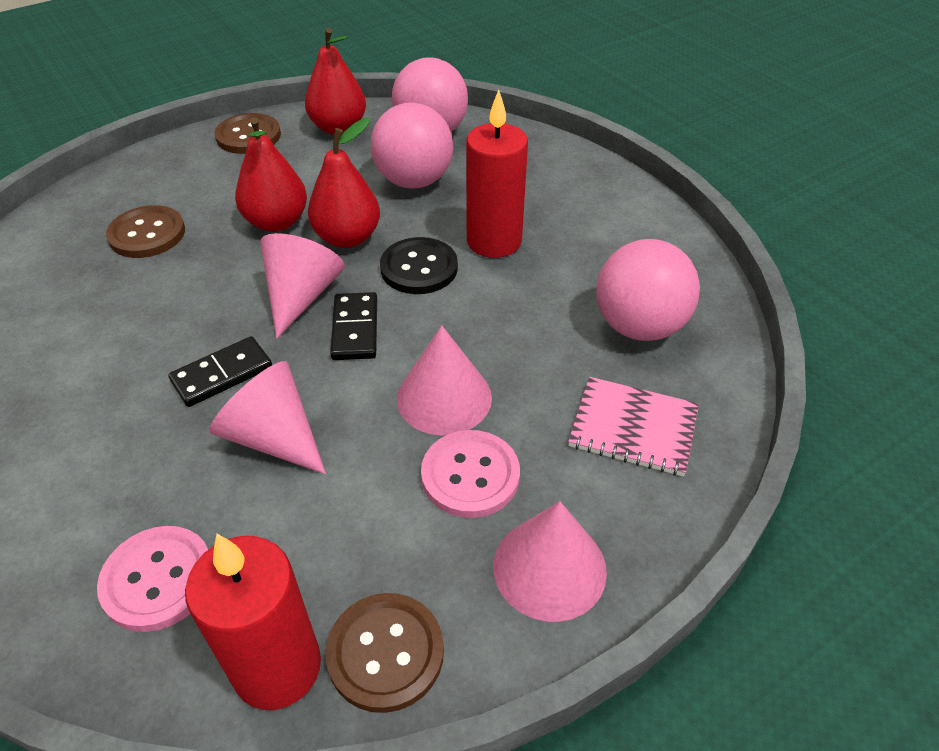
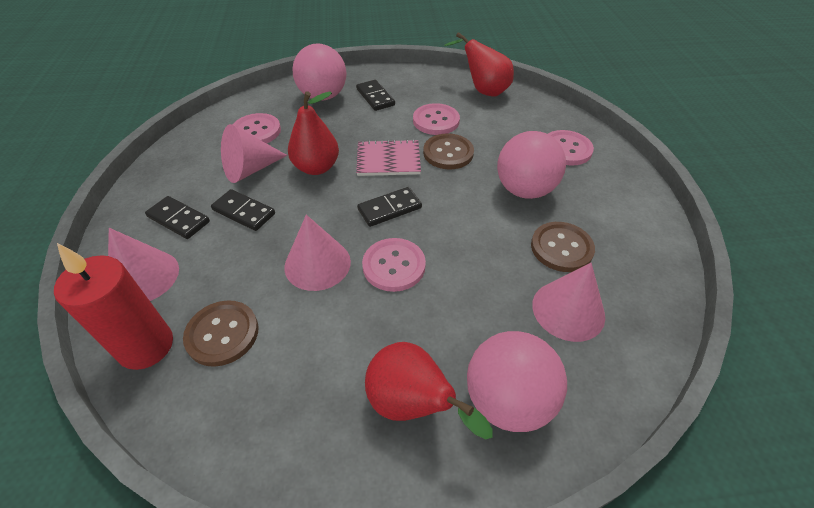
black button: 1 -> 0
black domino: 2 -> 4
pink button: 2 -> 4
red candle: 2 -> 1

